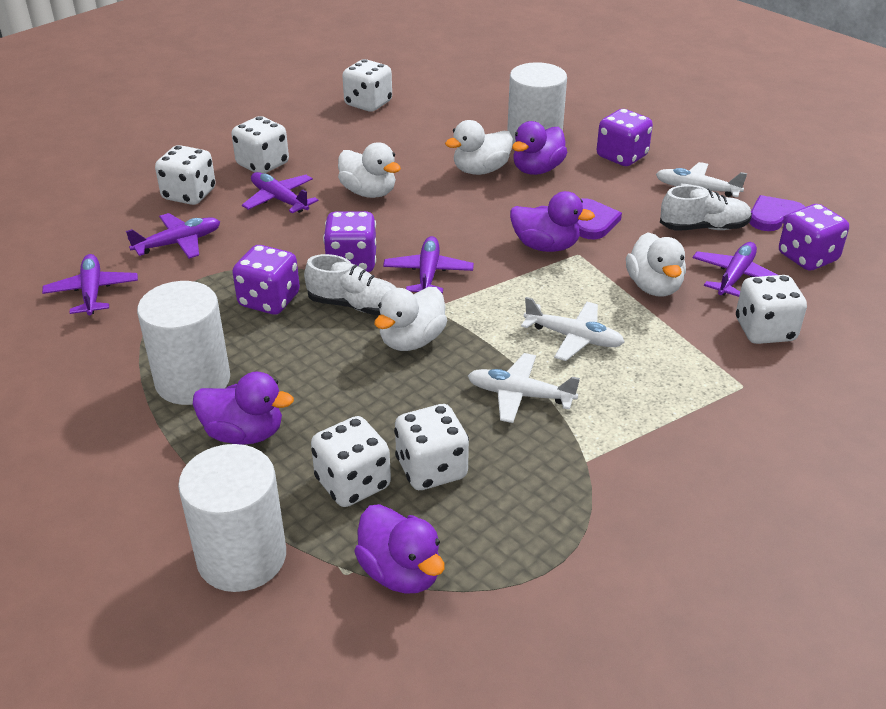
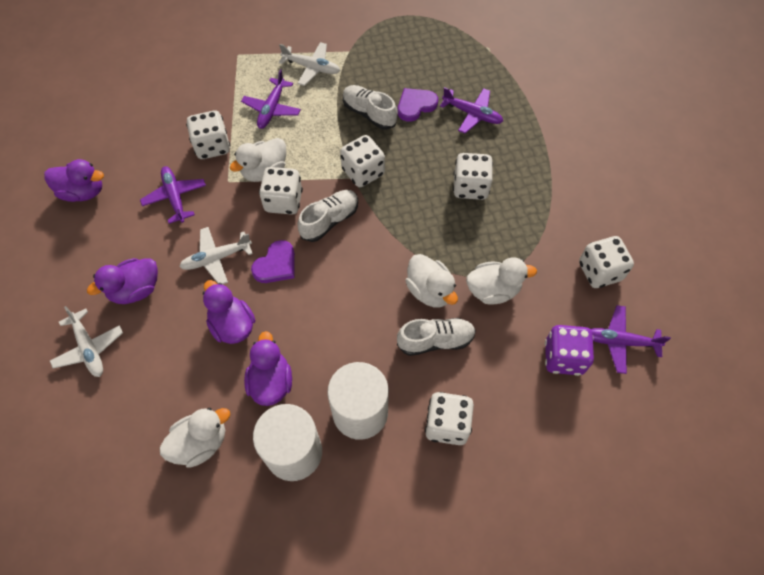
purple dice: 4 -> 1
purple plane: 5 -> 4
white cylinder: 3 -> 2
white shoe: 2 -> 3

